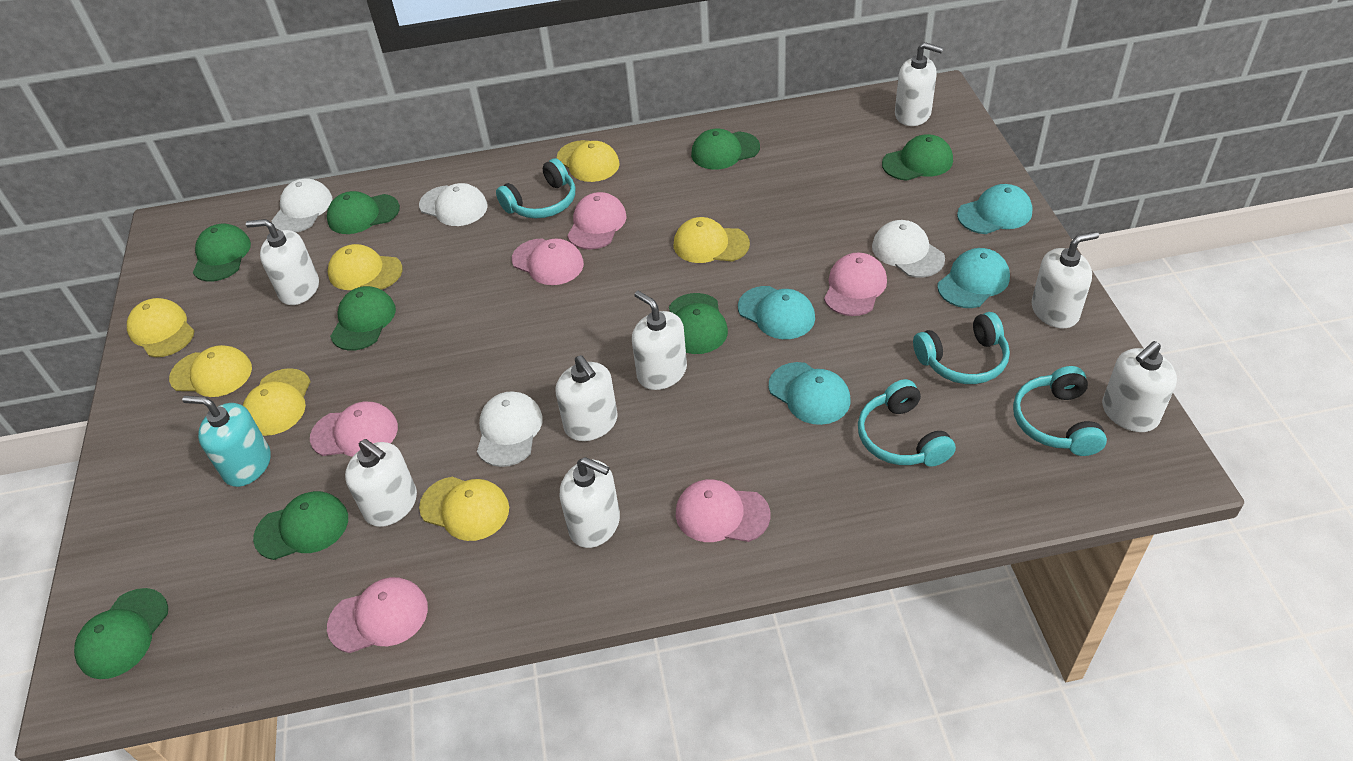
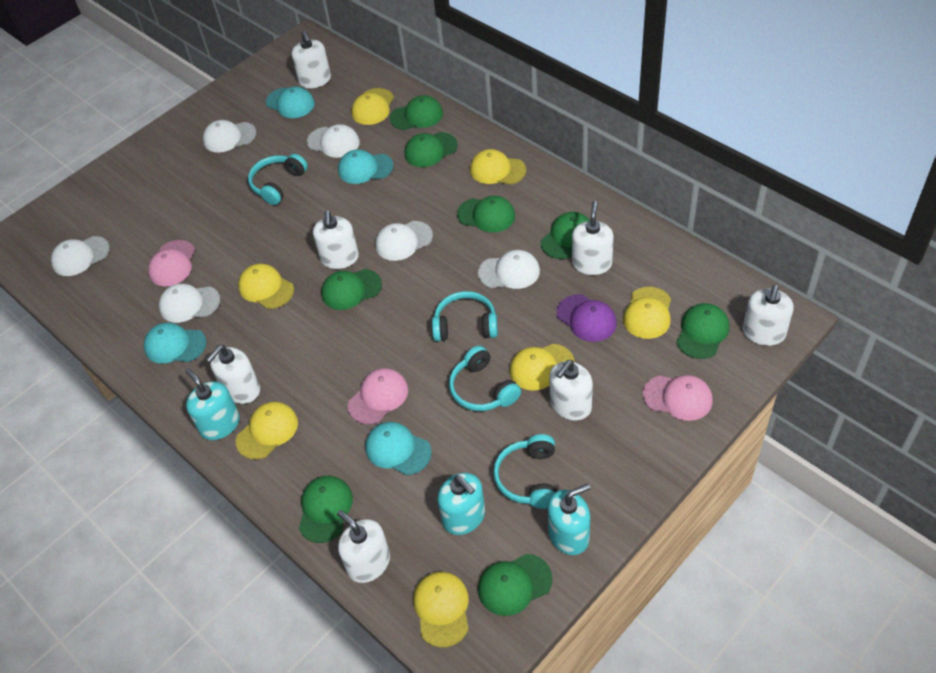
pink cap: 6 -> 3
purple cap: 0 -> 1
turquoise soap dispenser: 1 -> 3
white cap: 4 -> 6
white soap dispenser: 8 -> 7

